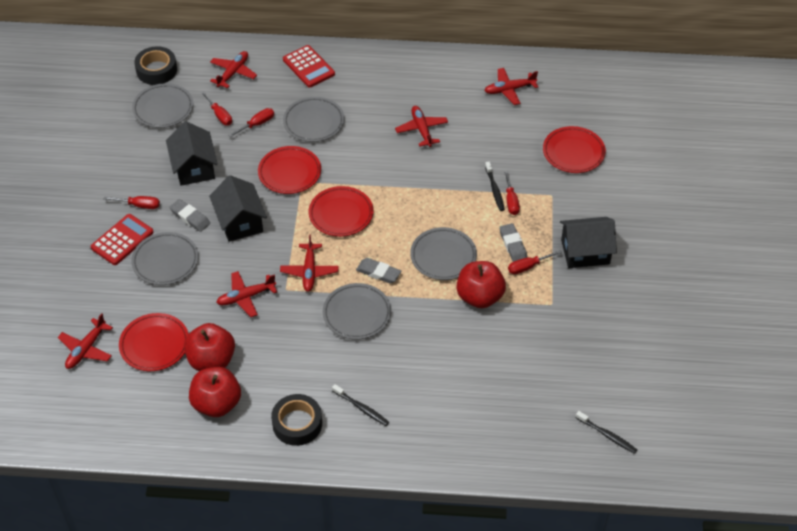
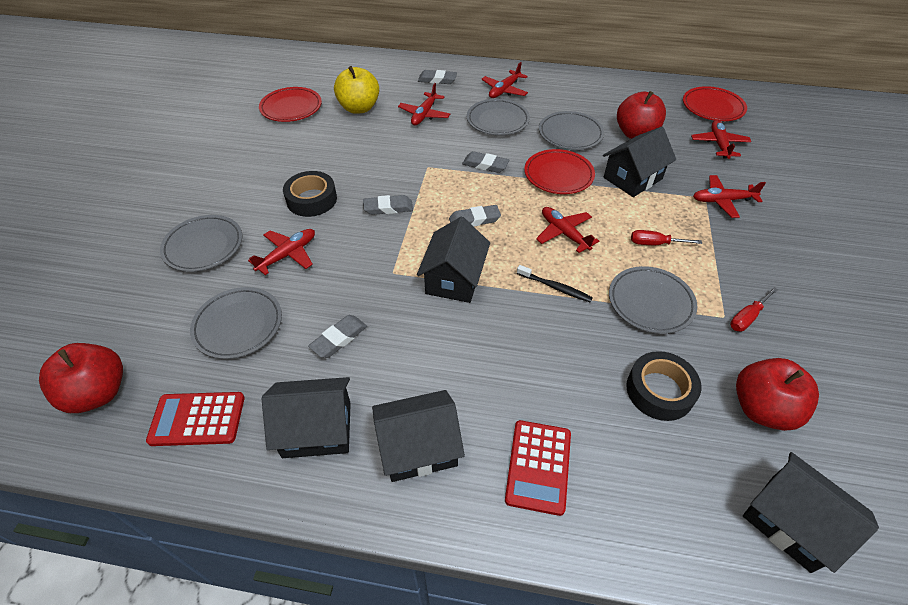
black house: 3 -> 5
black toothbrush: 3 -> 1
grey eraser: 3 -> 5
red plate: 4 -> 3
red screwdriver: 5 -> 2
yellow apple: 0 -> 1

